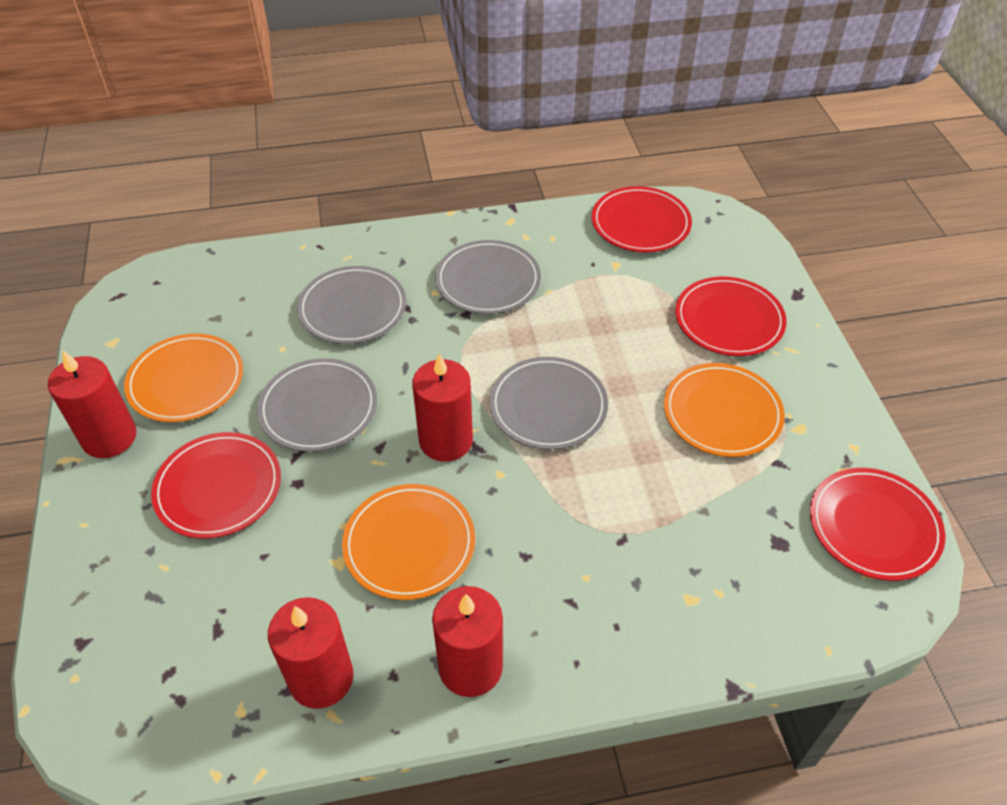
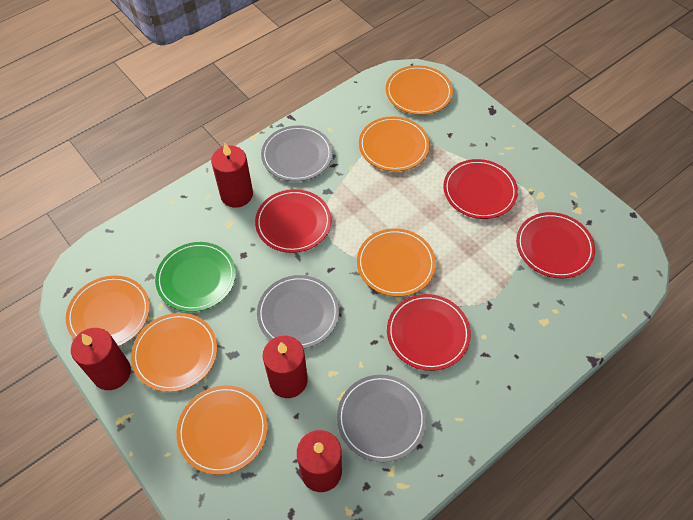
green plate: 0 -> 1
grey plate: 4 -> 3
orange plate: 3 -> 6

